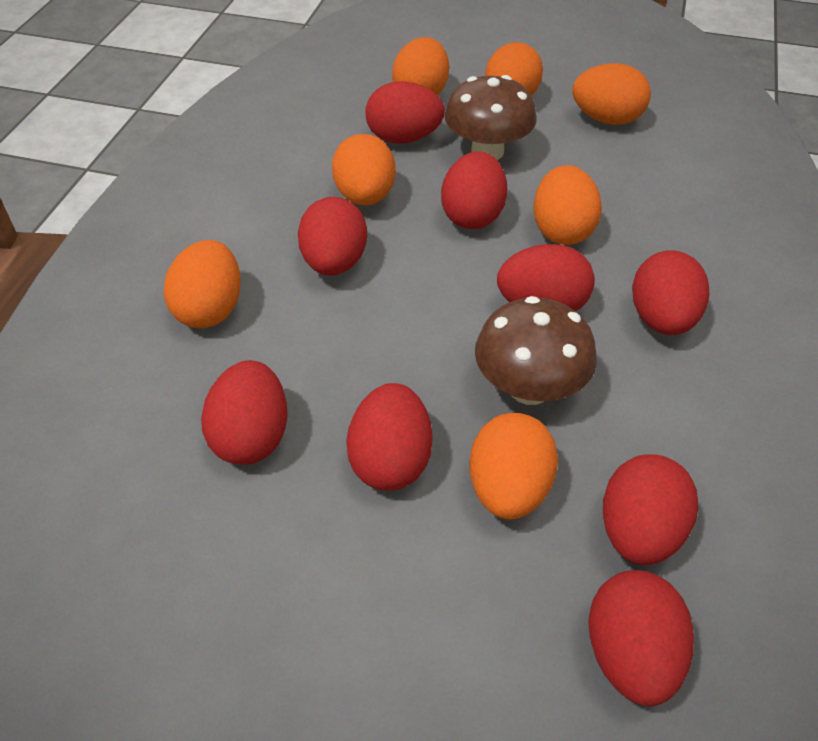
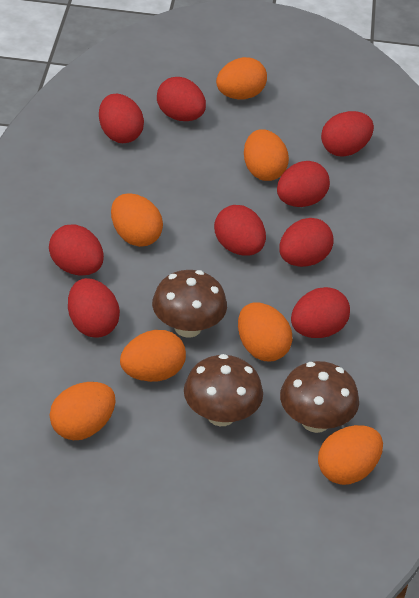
brown mushroom: 2 -> 3

